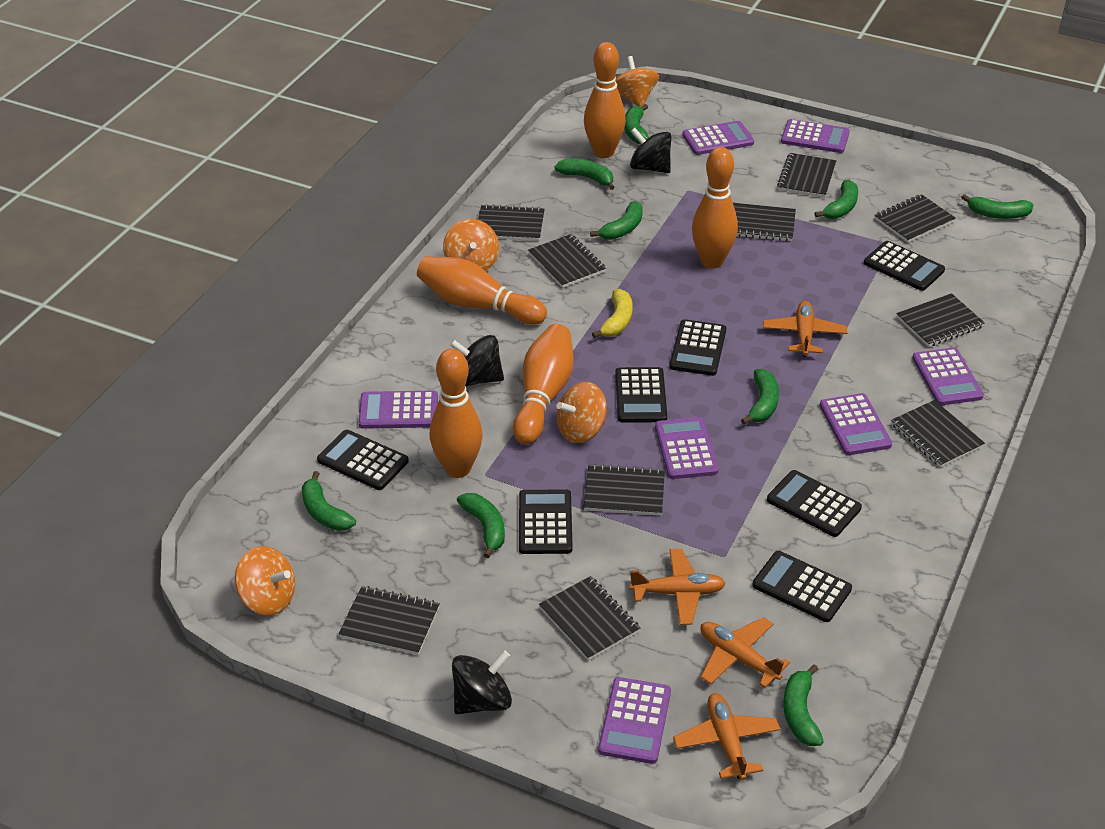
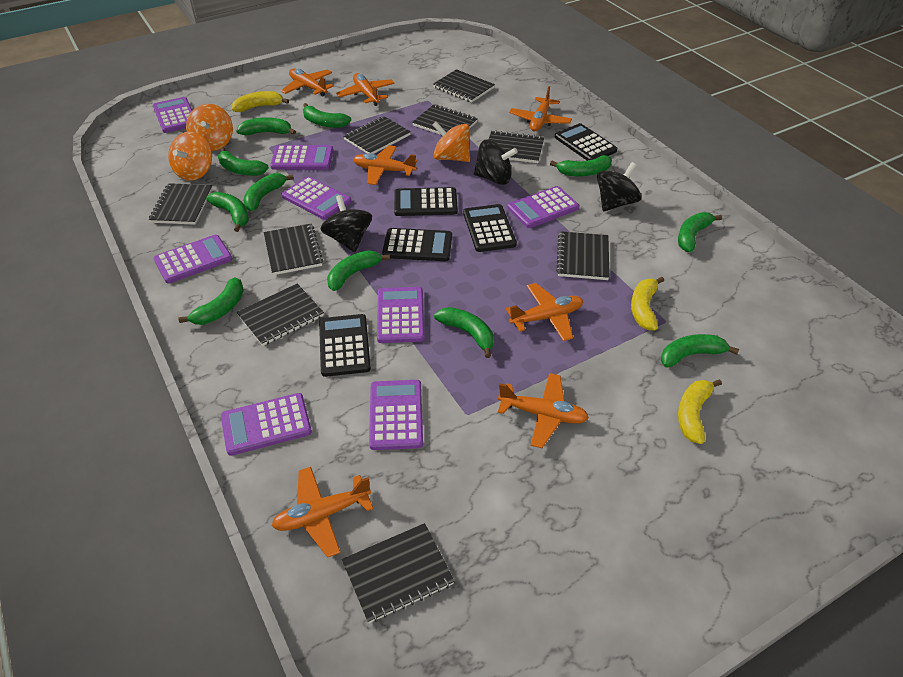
black calculator: 7 -> 5
black notebook: 10 -> 9
green banana: 9 -> 11
orange bowling pin: 5 -> 0
orange plane: 4 -> 7
orange spinning top: 4 -> 3
purple calculator: 7 -> 8
yellow banana: 1 -> 3

